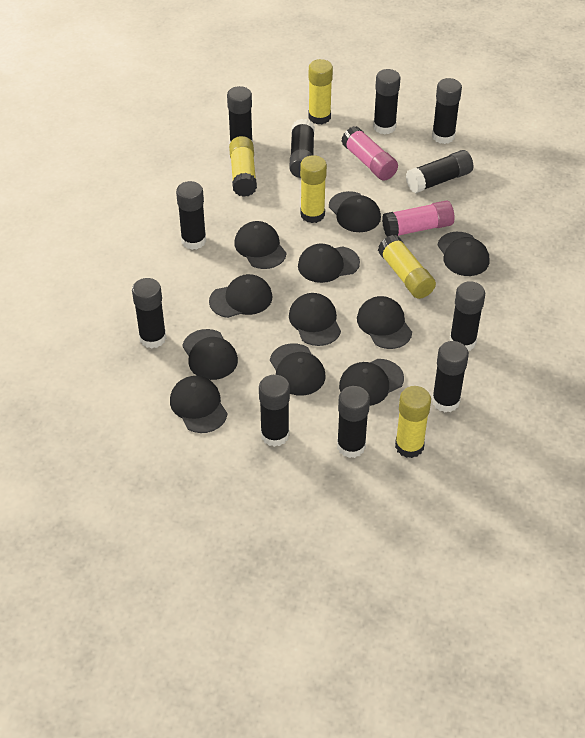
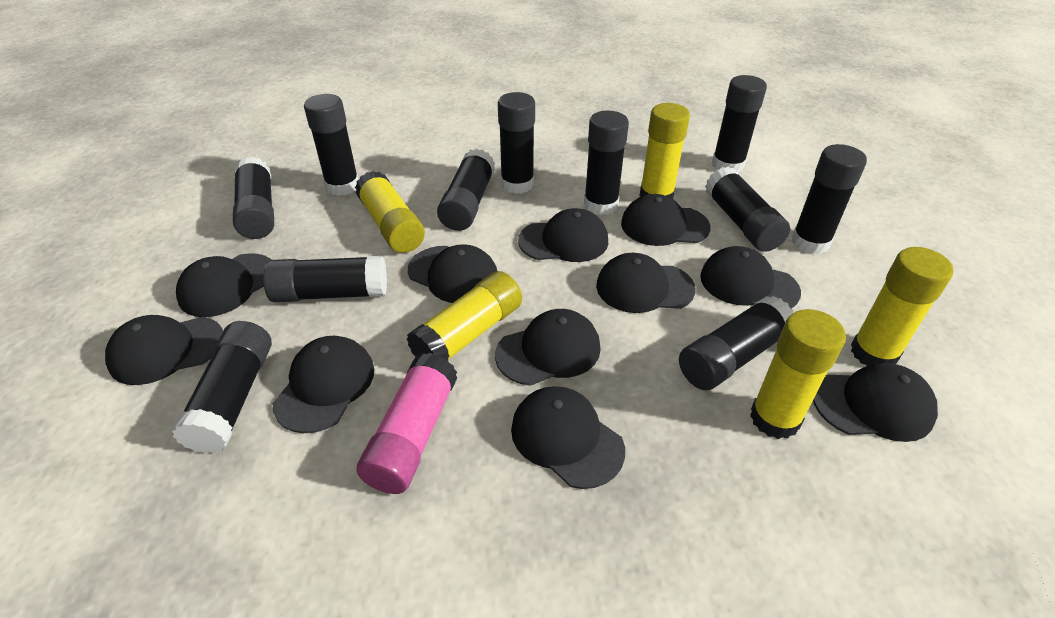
pink glue stick: 2 -> 1

